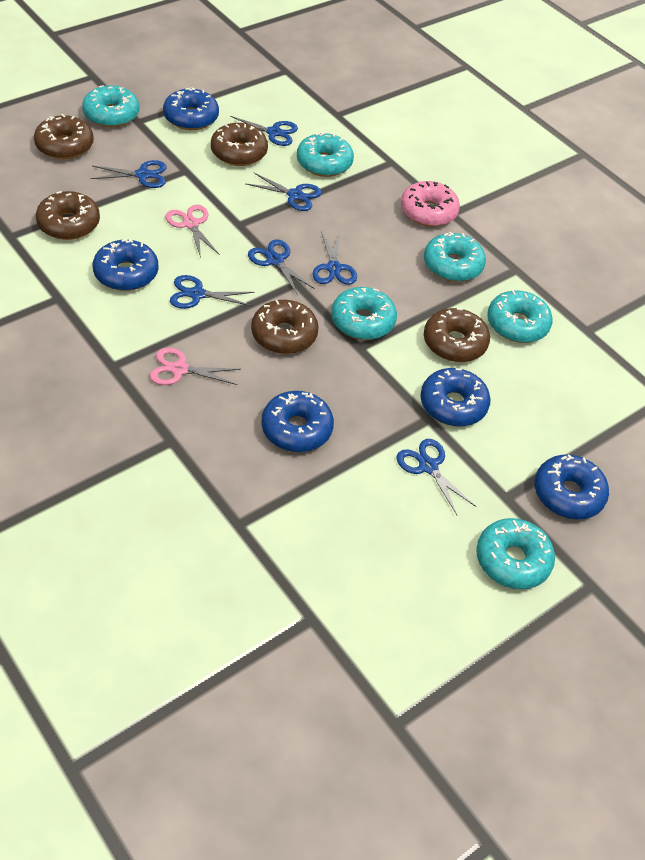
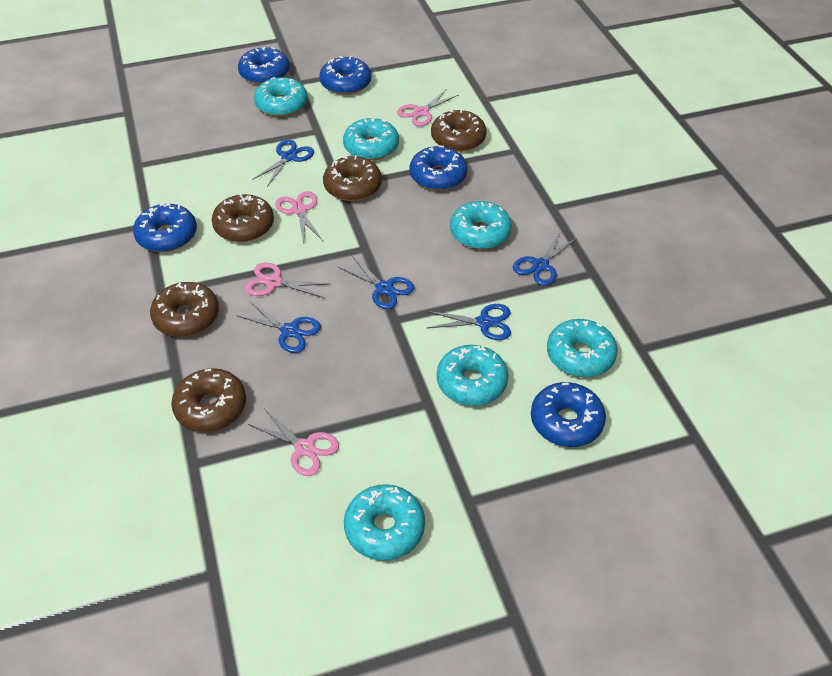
blue scissors: 7 -> 5
pink donut: 1 -> 0
pink scissors: 2 -> 4

